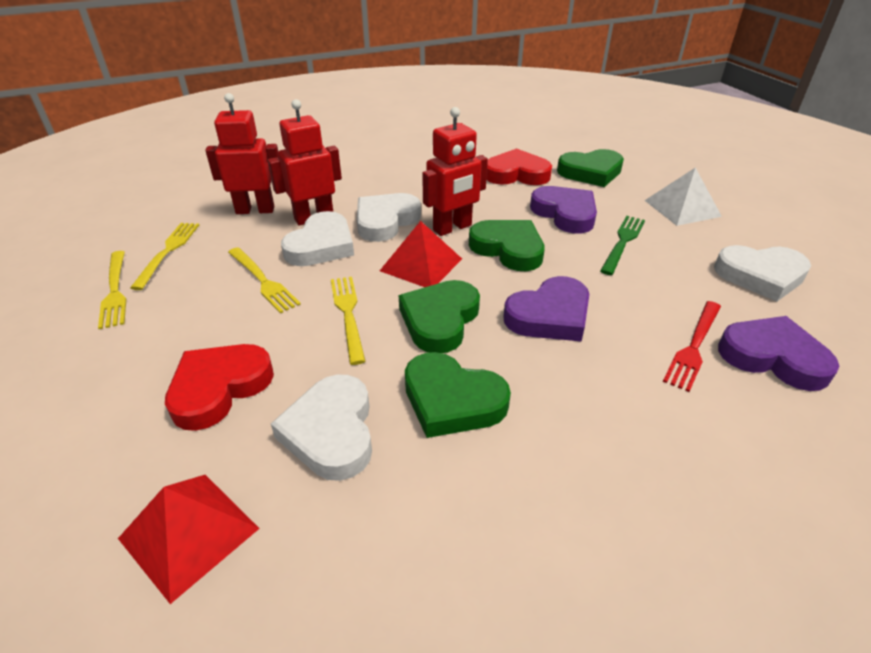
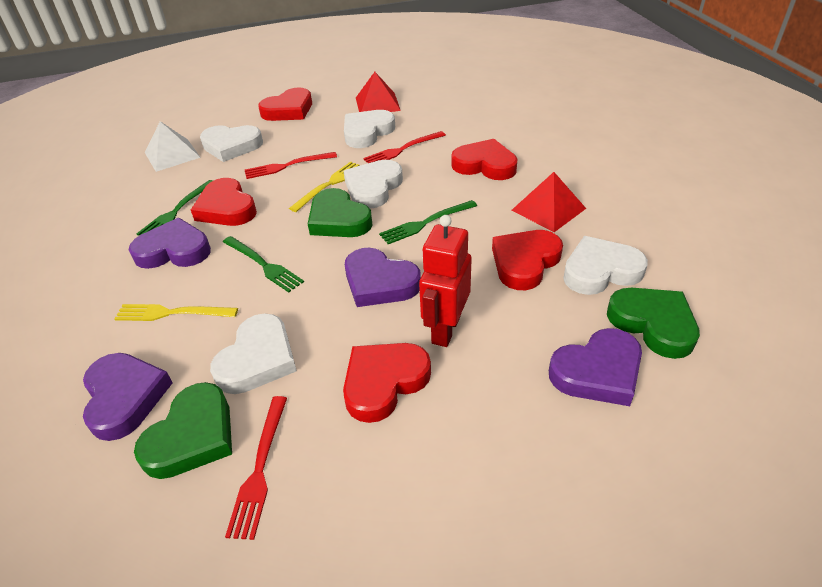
green fork: 1 -> 3
green heart: 4 -> 3
purple heart: 3 -> 4
red fork: 1 -> 3
red heart: 2 -> 5
red robot: 3 -> 1
white heart: 4 -> 5
yellow fork: 4 -> 2

